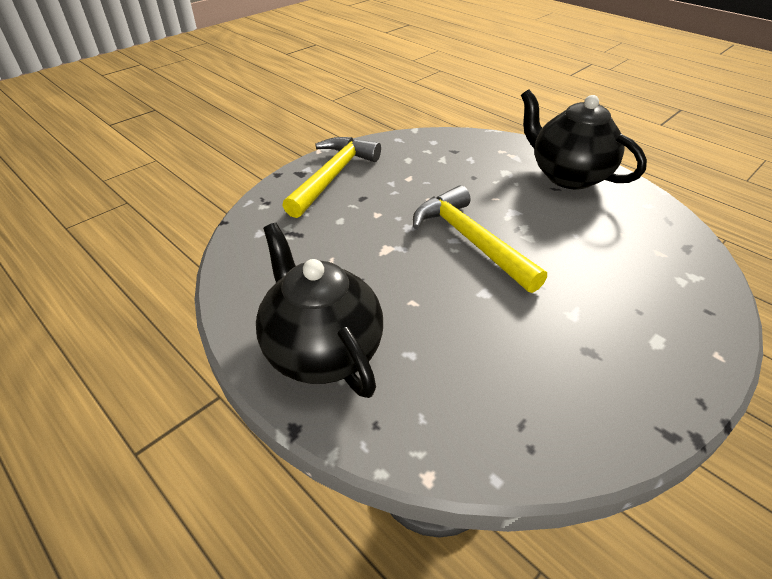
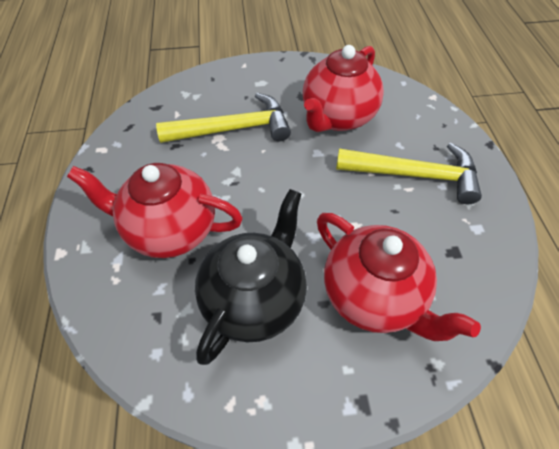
black teapot: 2 -> 1
red teapot: 0 -> 3

